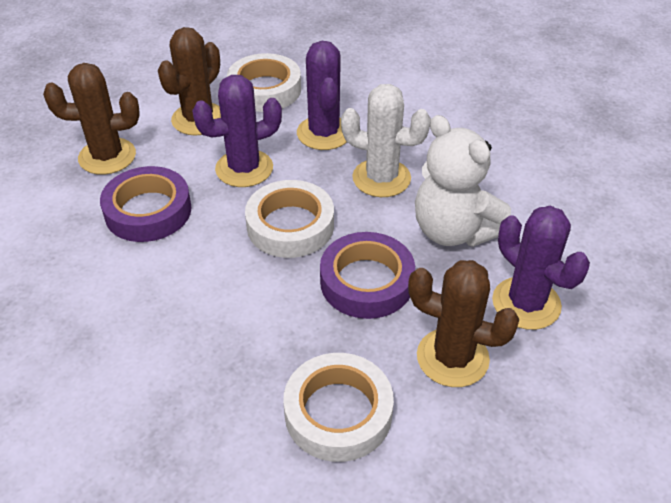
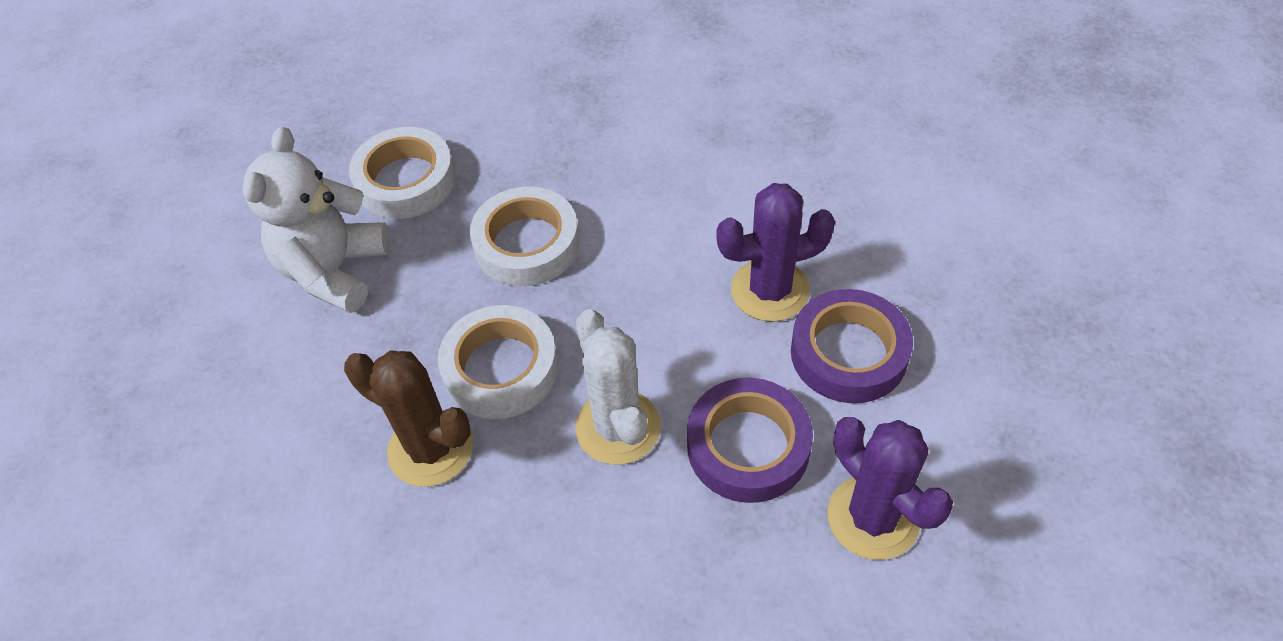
brown cactus: 3 -> 1
purple cactus: 3 -> 2

